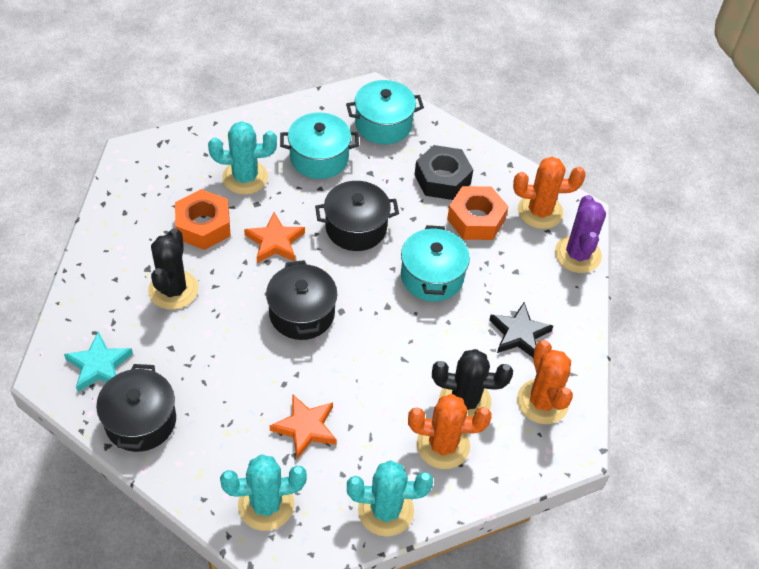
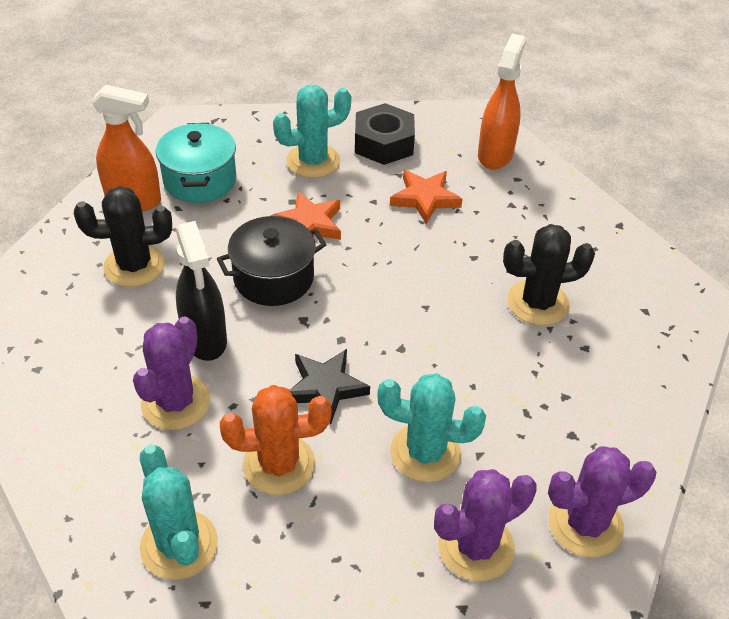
black pot: 3 -> 1
black spray bottle: 0 -> 1
orange cactus: 3 -> 1
orange nut: 2 -> 0
orange spray bottle: 0 -> 2
purple cactus: 1 -> 3
turquoise pot: 3 -> 1
turquoise star: 1 -> 0

